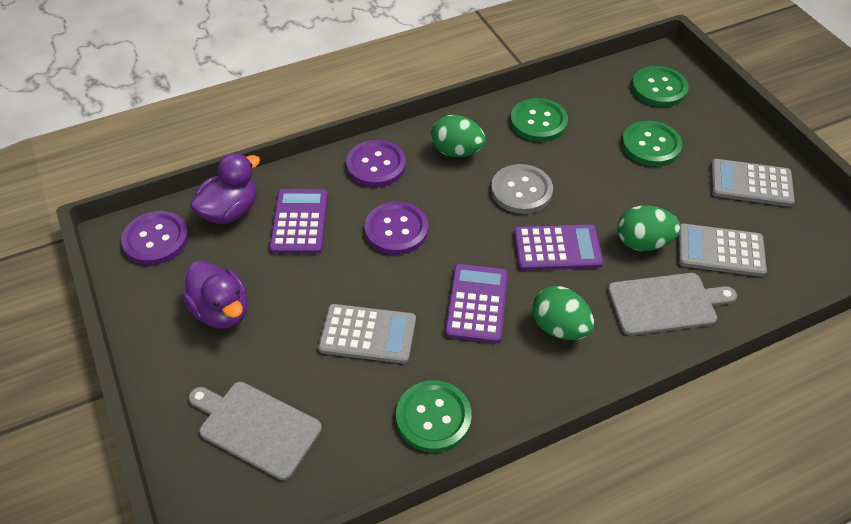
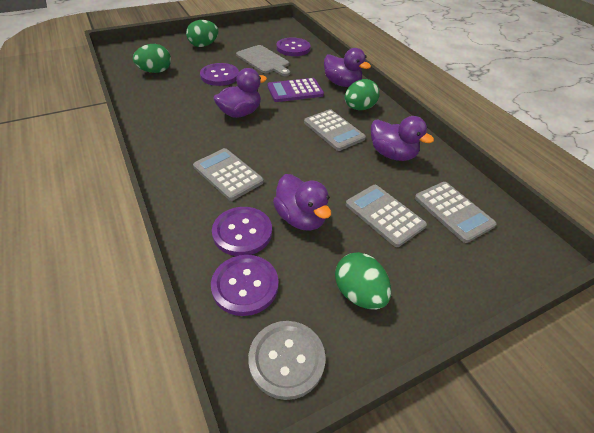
green button: 4 -> 0
green egg: 3 -> 4
grey calculator: 3 -> 4
grey cutting board: 2 -> 1
purple button: 3 -> 4
purple calculator: 3 -> 1
purple duck: 2 -> 4

